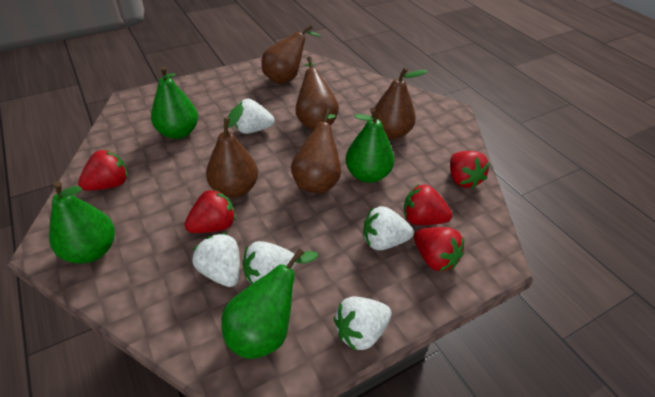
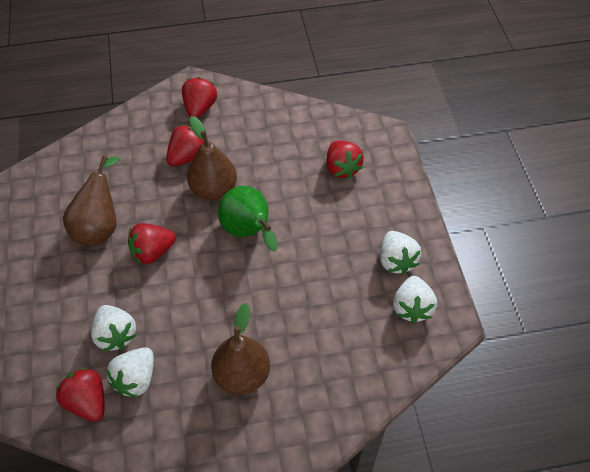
brown pear: 5 -> 3
green pear: 4 -> 1
white strawberry: 5 -> 4

